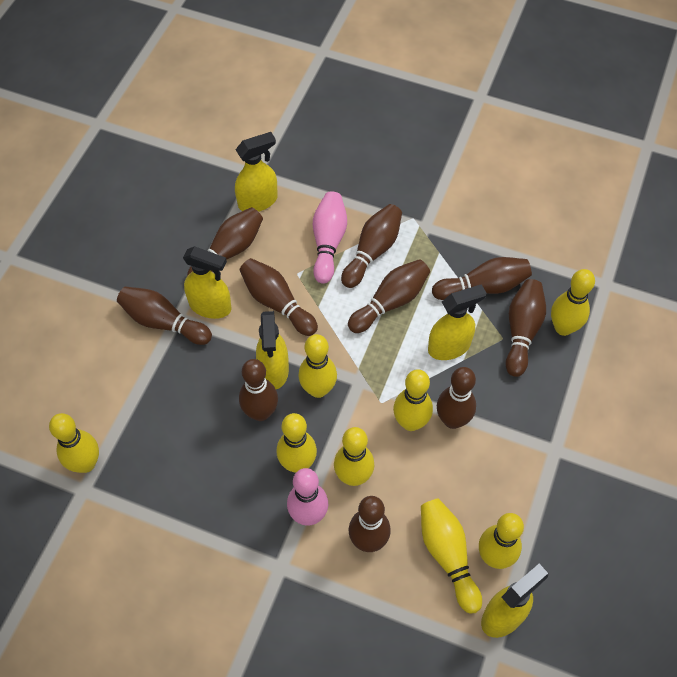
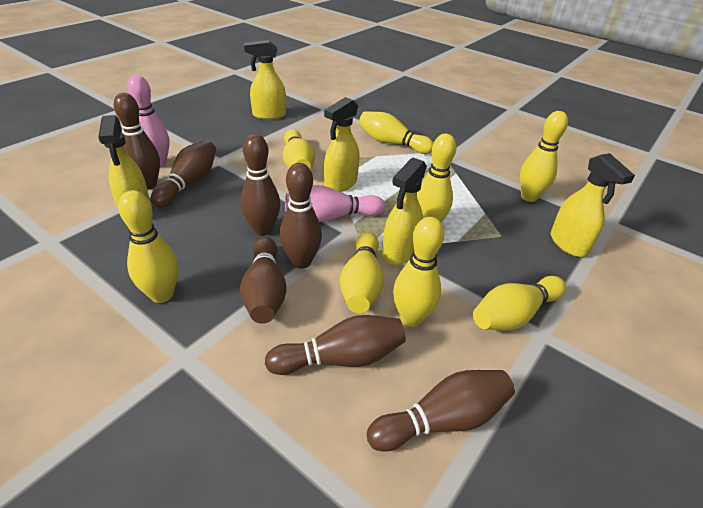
brown bowling pin: 10 -> 7

